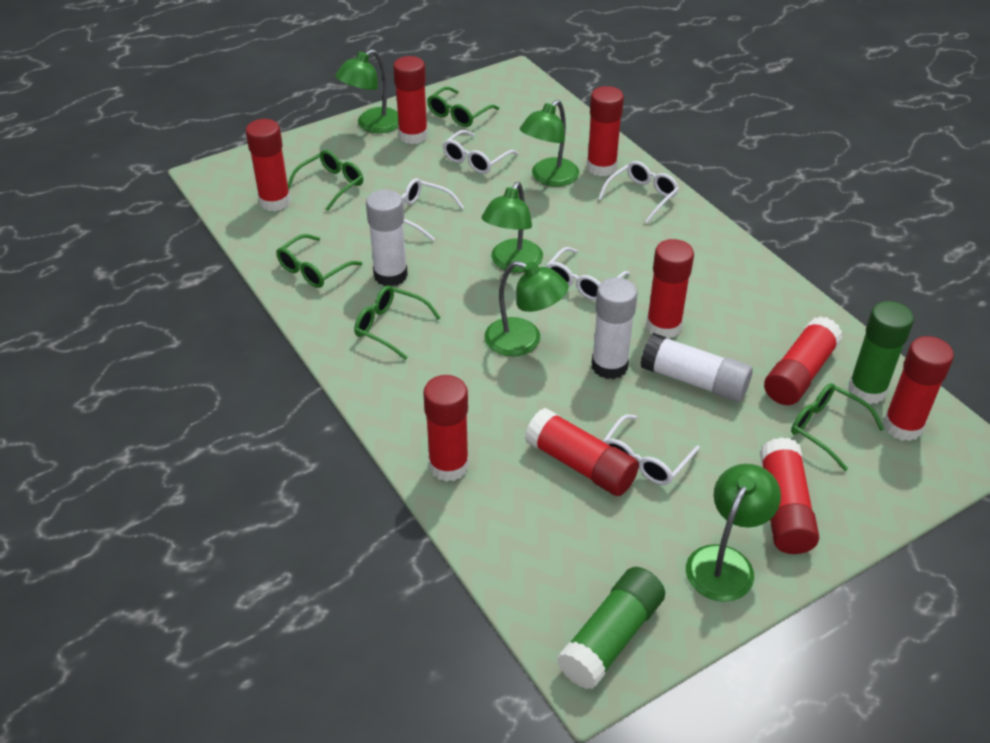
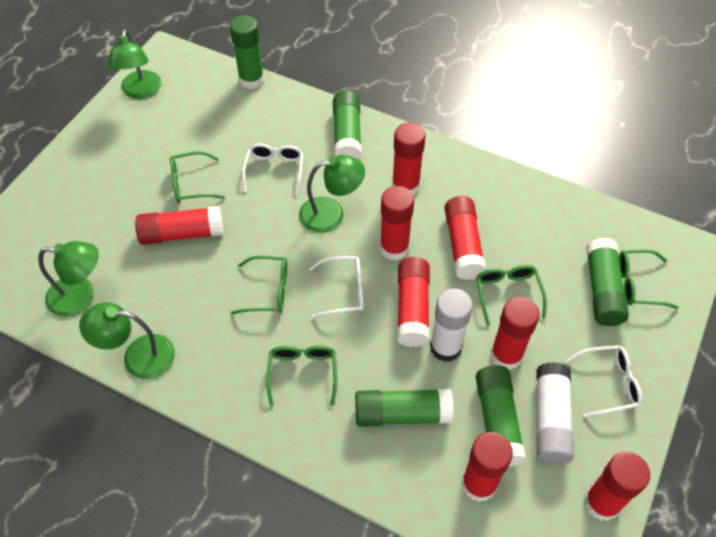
green glue stick: 2 -> 5
green lamp: 5 -> 4
red glue stick: 9 -> 8
white glasses: 5 -> 3
white glue stick: 3 -> 2

